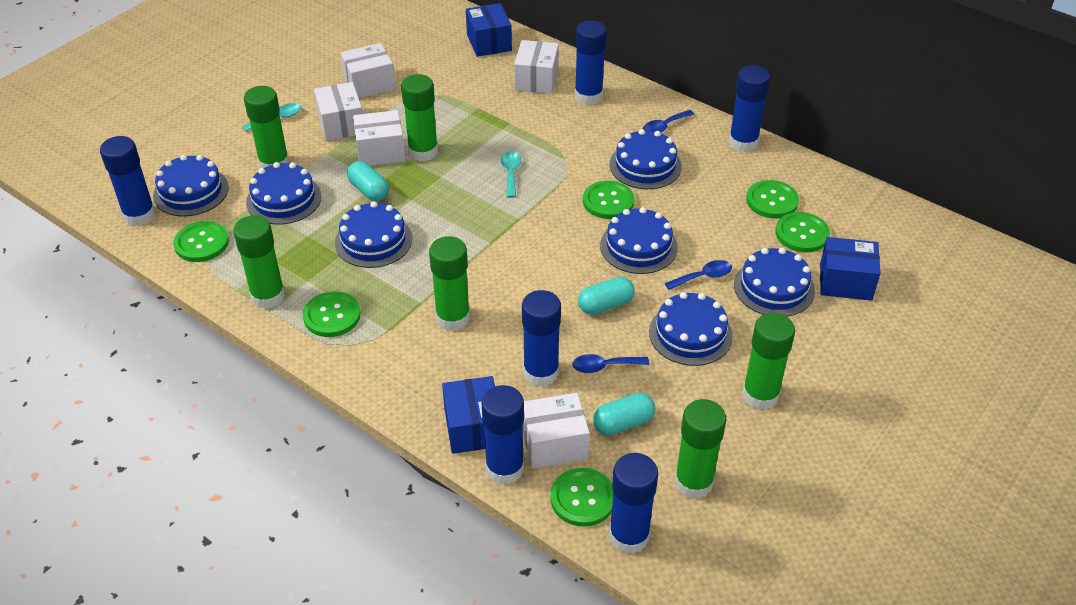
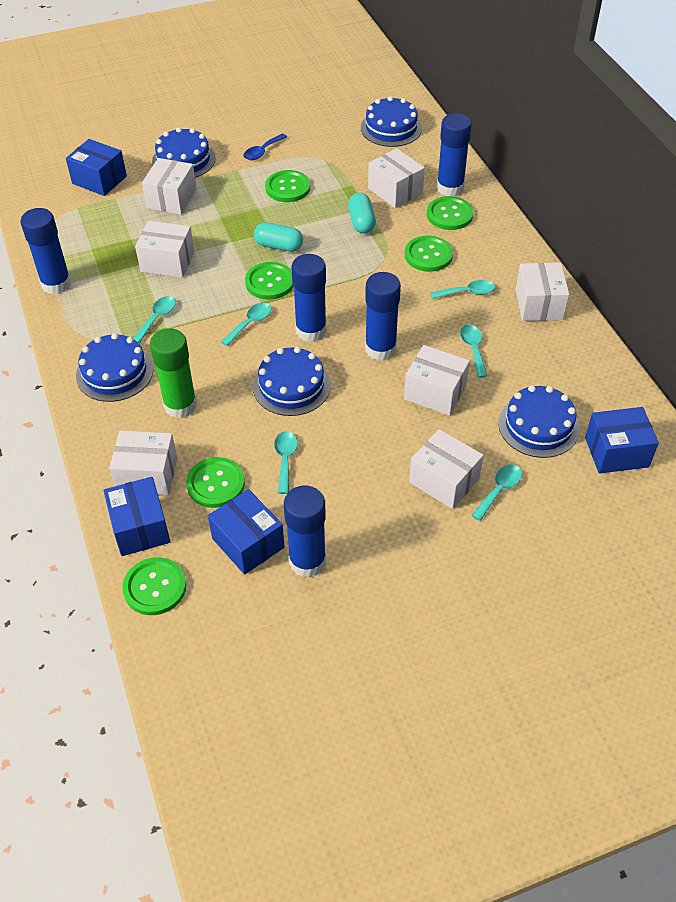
blue box: 3 -> 4
blue cake: 7 -> 5
blue glue stick: 6 -> 5
blue spoon: 3 -> 1
green glue stick: 6 -> 1
turquoise capsule: 3 -> 2
turquoise spoon: 2 -> 6
white box: 5 -> 7

